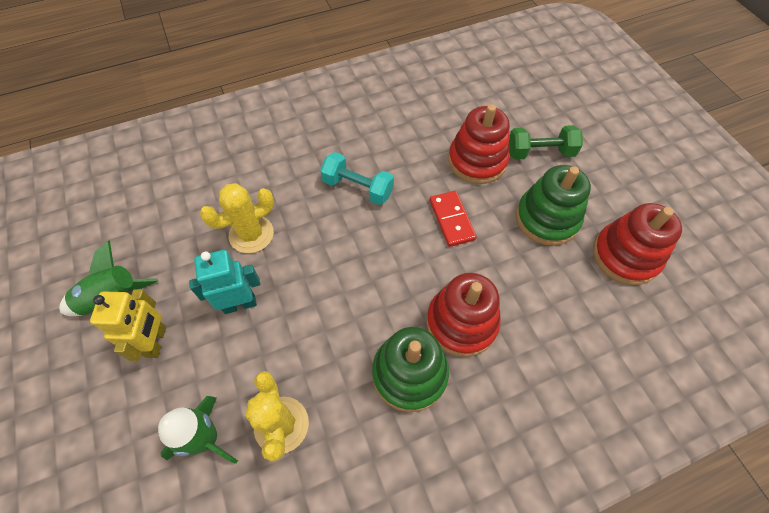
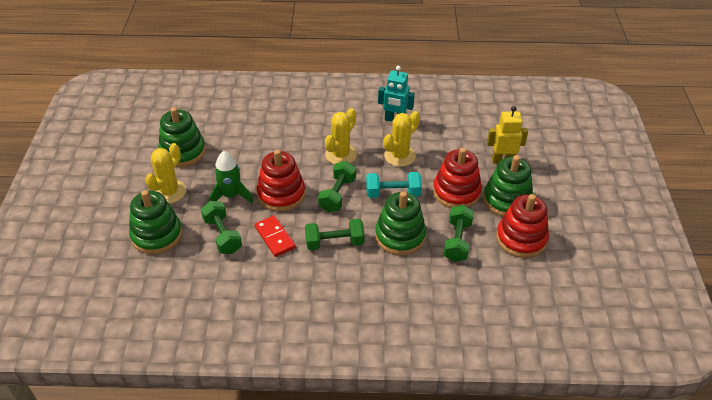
green dumbbell: 1 -> 4
green rocket: 2 -> 1
green stacking toy: 2 -> 4
yellow cactus: 2 -> 3

